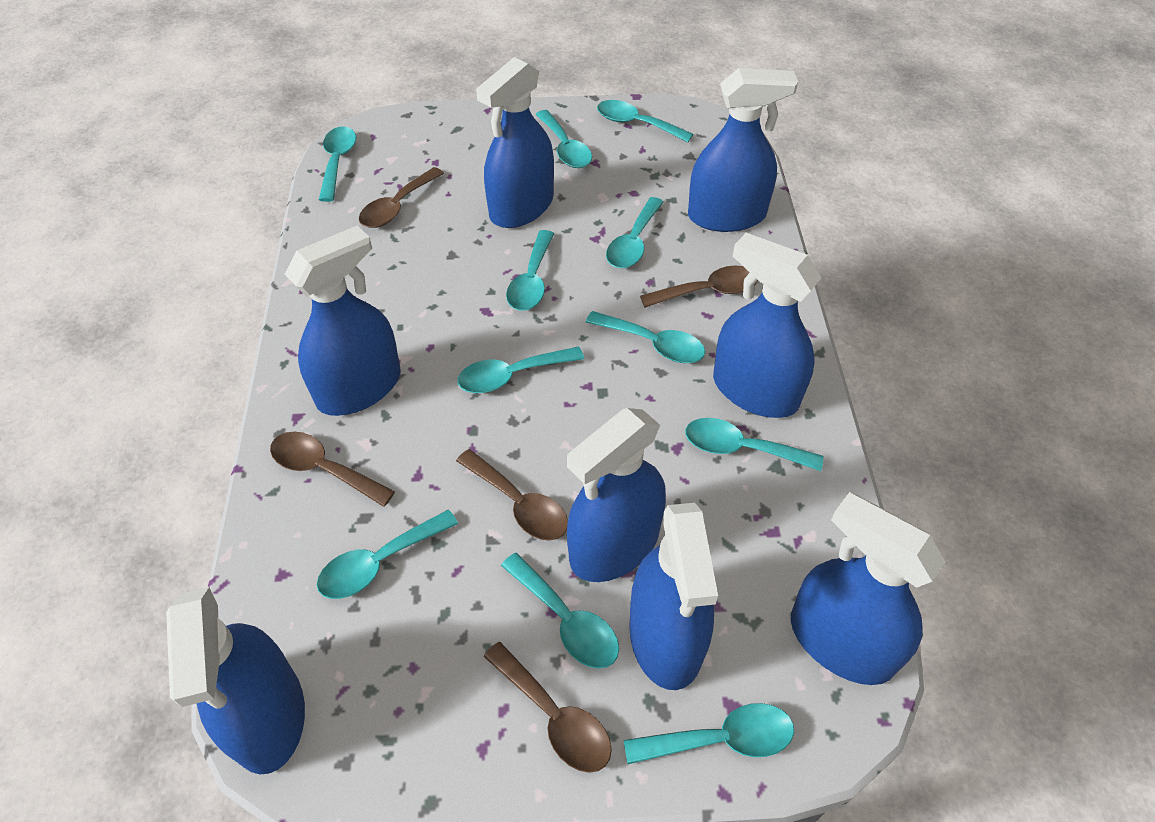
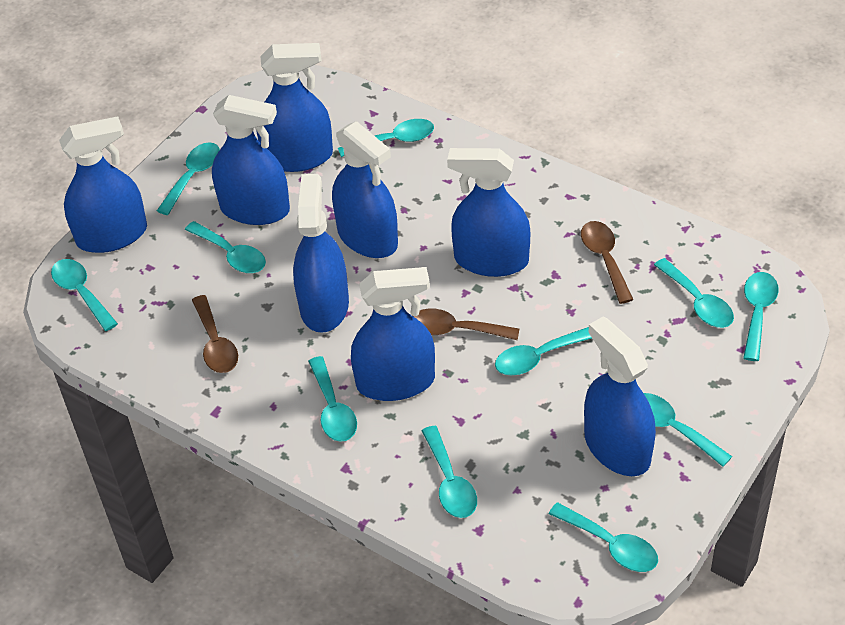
brown spoon: 5 -> 3

